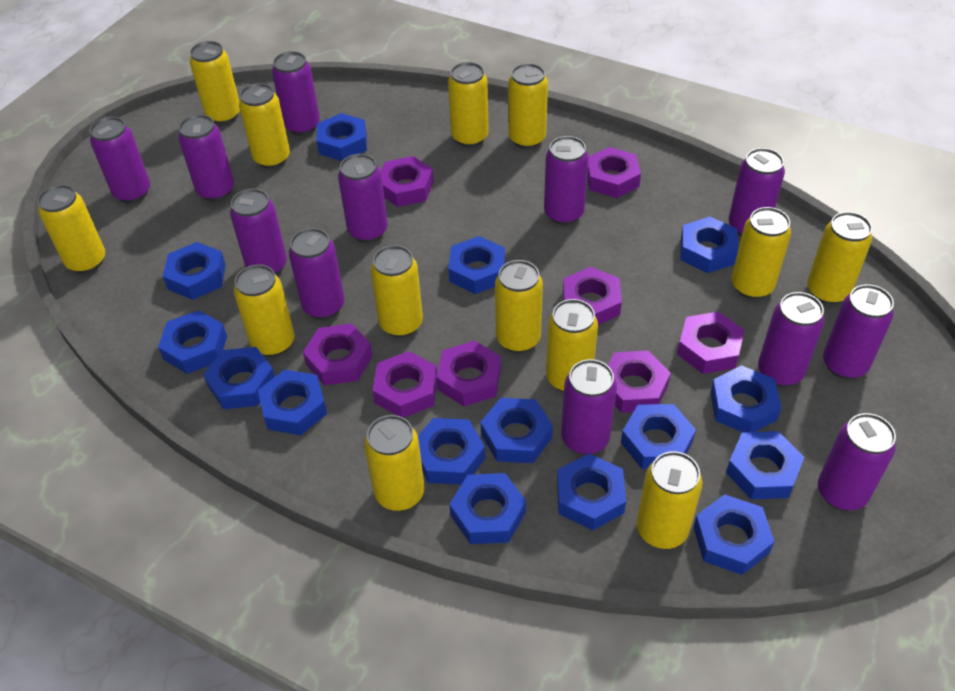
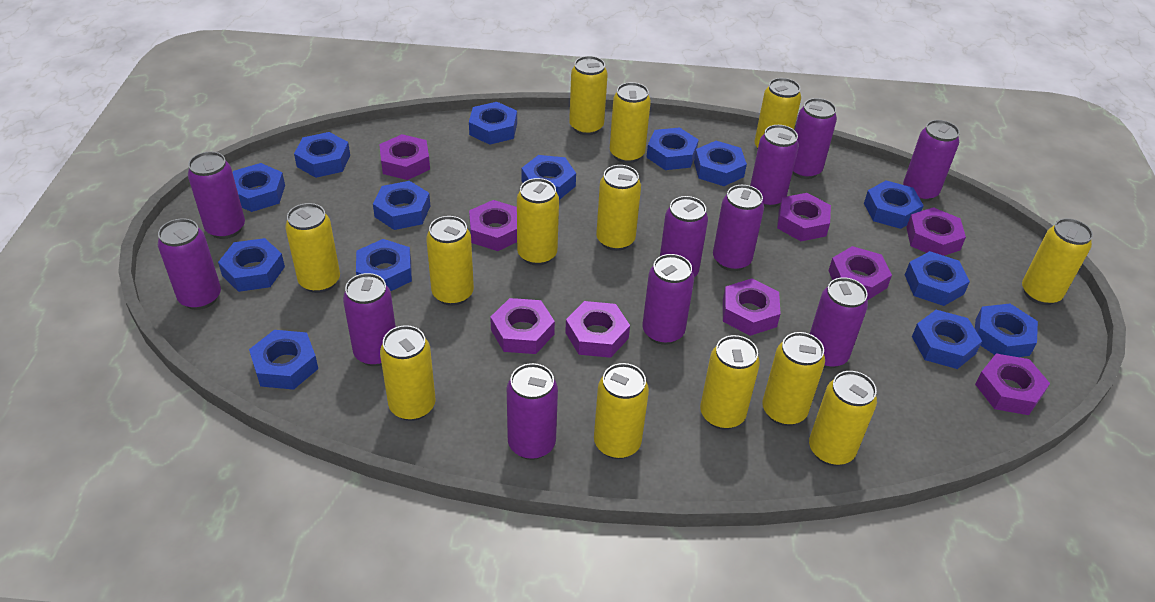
blue nut: 15 -> 14
purple can: 12 -> 11
purple nut: 8 -> 9

